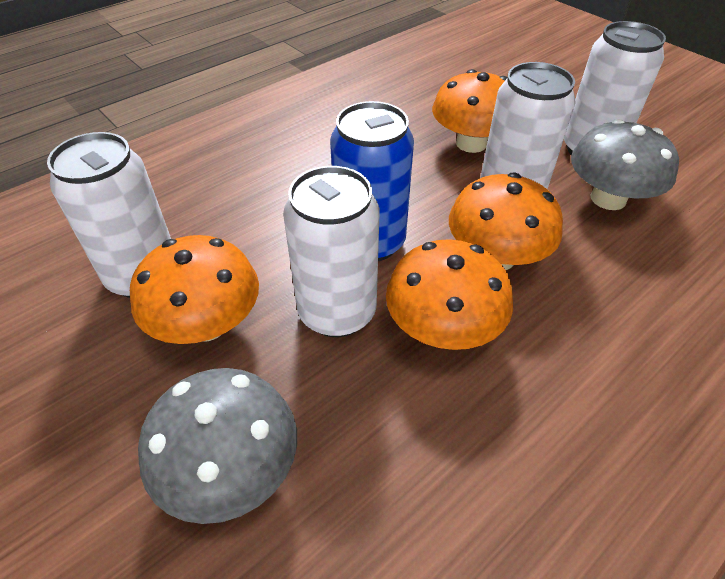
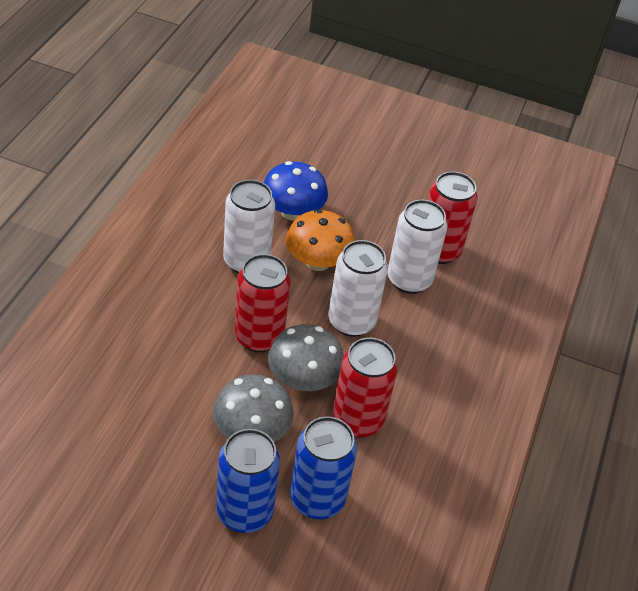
blue can: 1 -> 2
blue mushroom: 0 -> 1
orange mushroom: 4 -> 1
red can: 0 -> 3
white can: 4 -> 3

